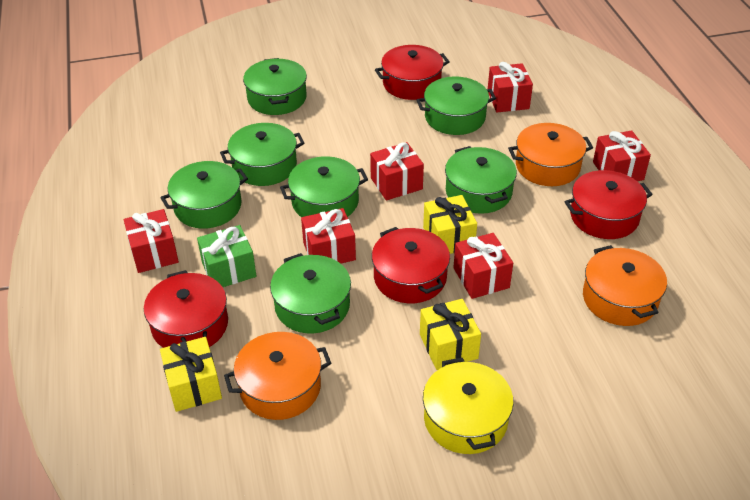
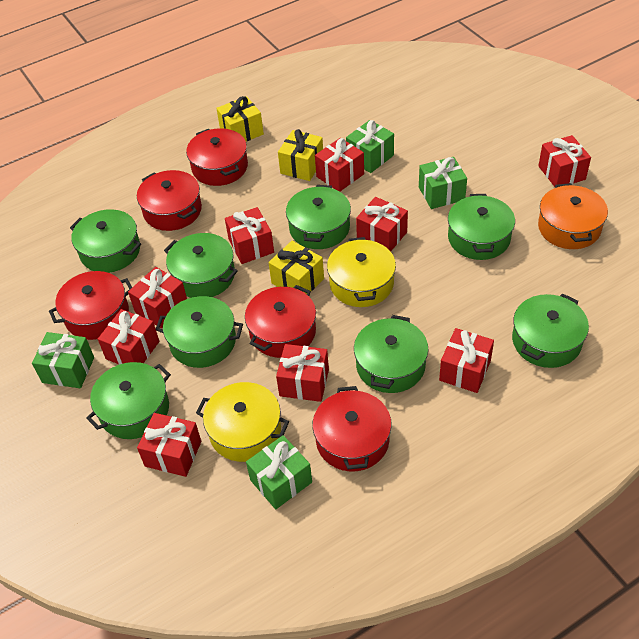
green gift: 1 -> 4
green pot: 7 -> 8
orange pot: 3 -> 1
red gift: 6 -> 9
red pot: 4 -> 5
yellow pot: 1 -> 2

